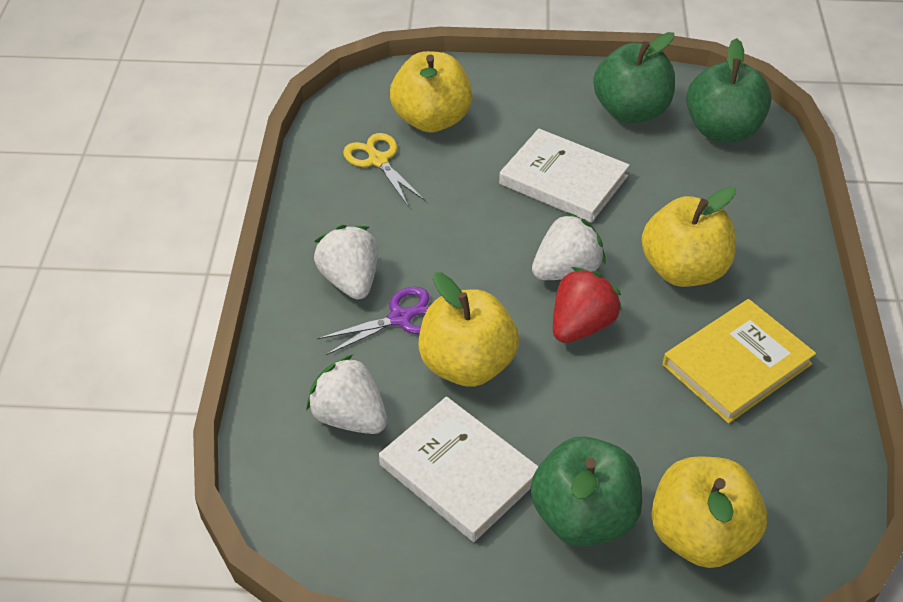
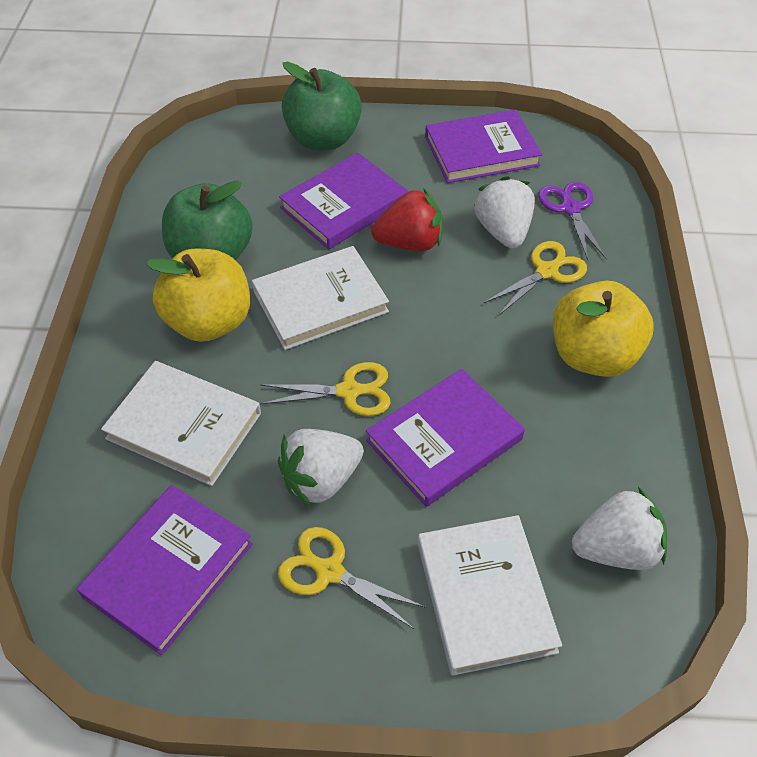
green apple: 3 -> 2
purple book: 0 -> 4
white book: 2 -> 3
yellow apple: 4 -> 2
yellow book: 1 -> 0
yellow scissors: 1 -> 3

